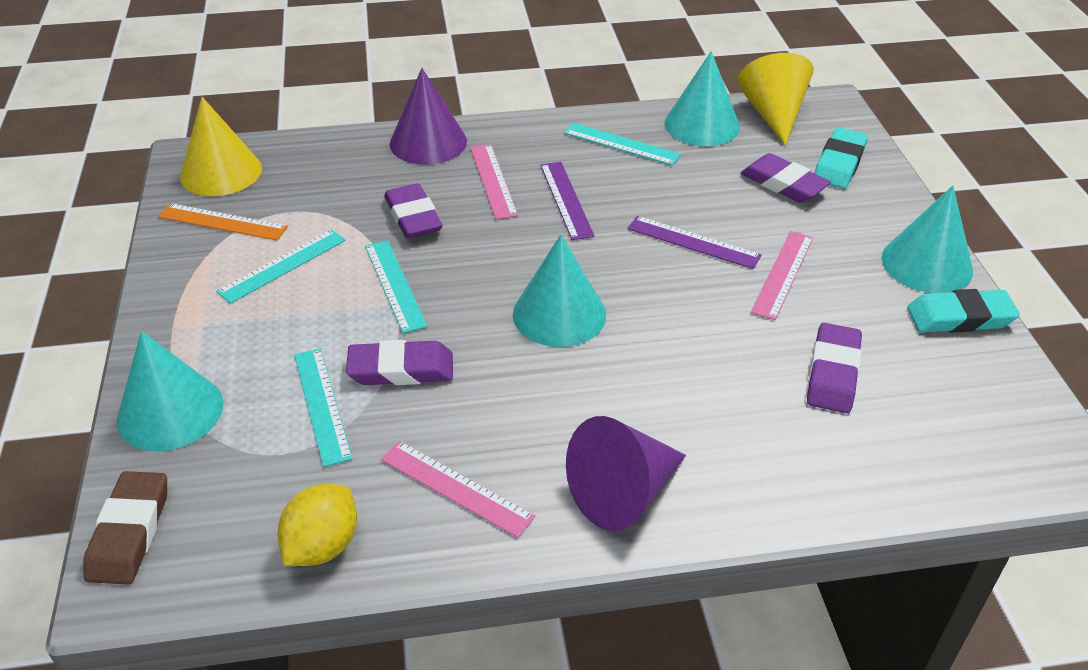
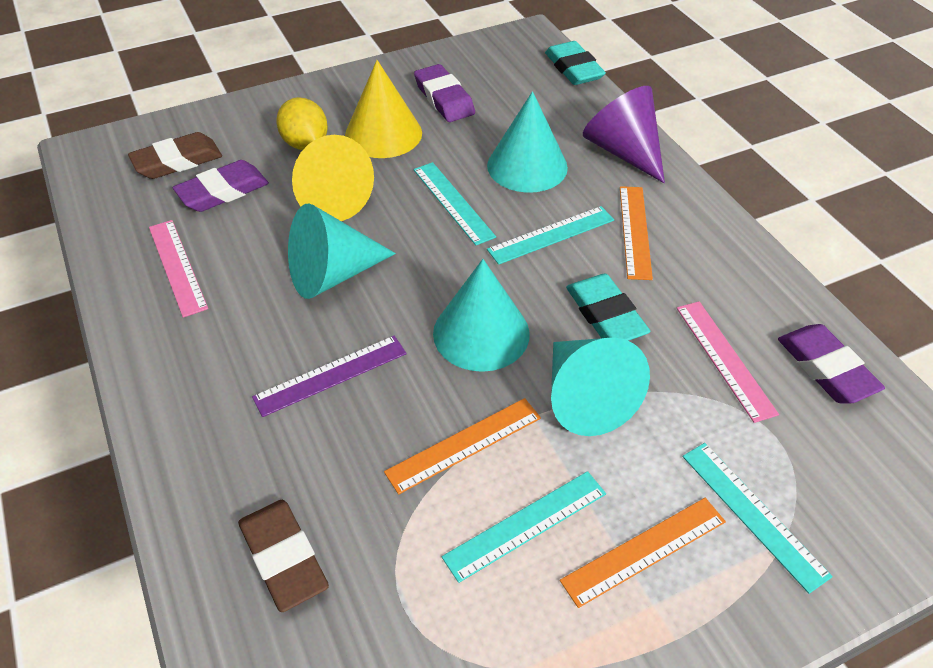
brown eraser: 1 -> 2
orange ruler: 1 -> 3
pink ruler: 3 -> 2
purple cone: 2 -> 1
purple eraser: 4 -> 3
purple ruler: 2 -> 1

